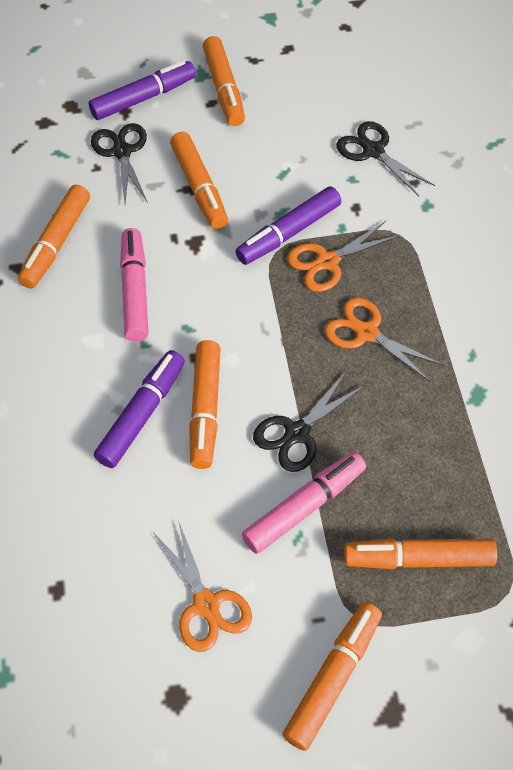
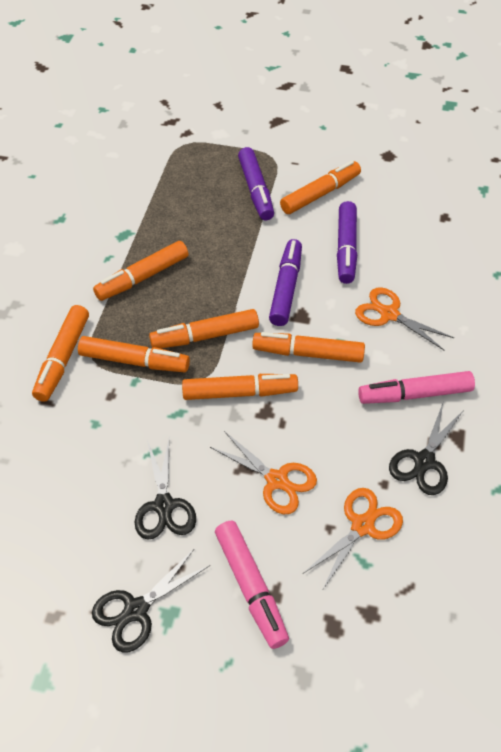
orange marker: 6 -> 7

